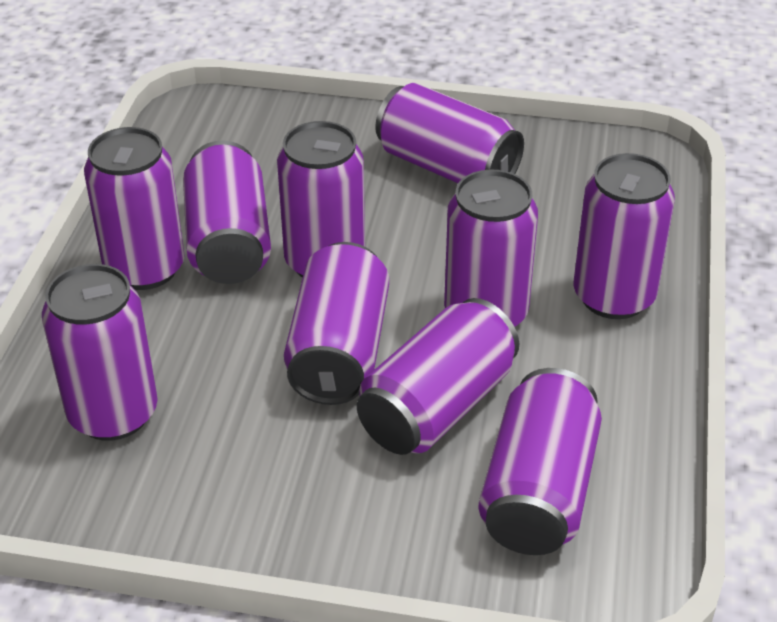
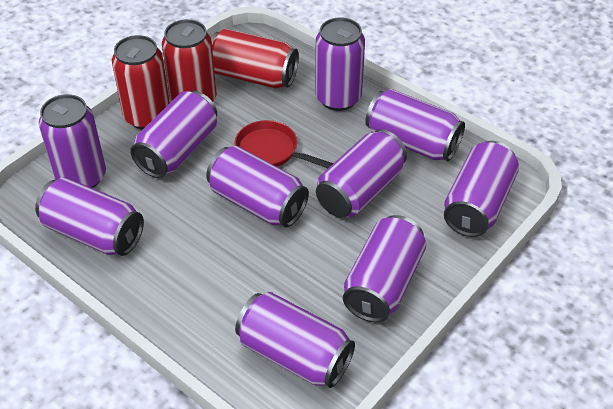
red can: 0 -> 3
red pan: 0 -> 1

